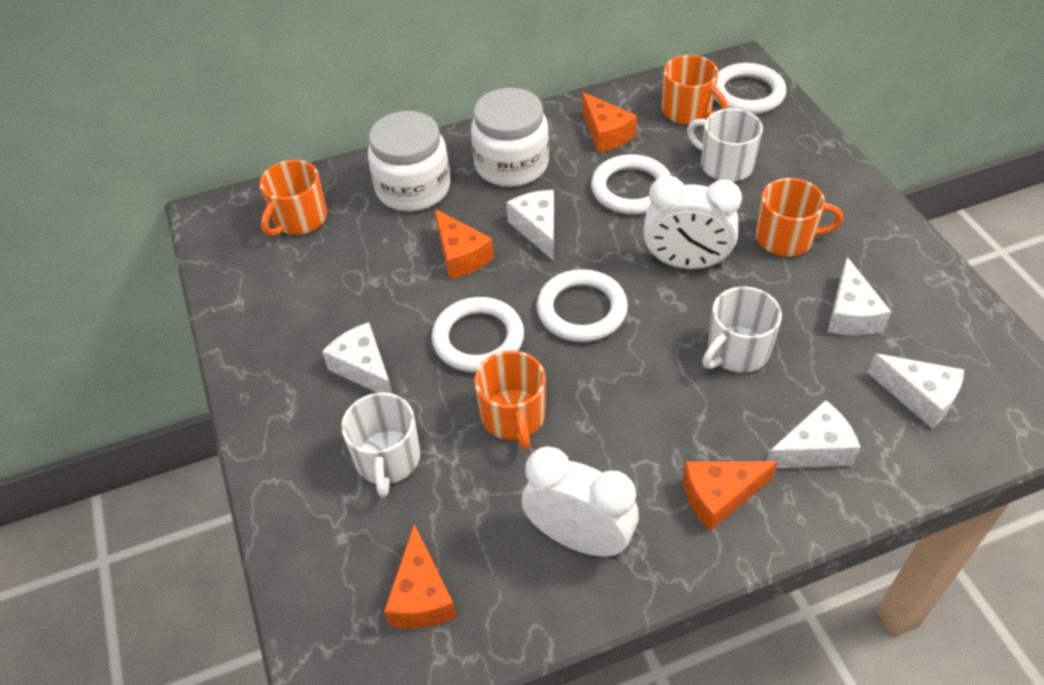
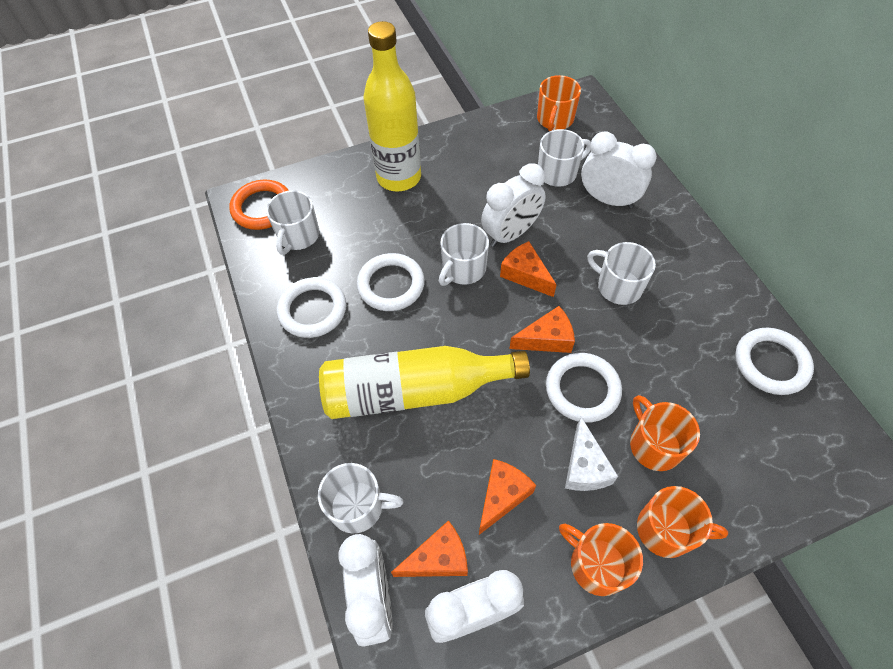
orange ring: 0 -> 1
white cheese: 5 -> 1
white clock: 2 -> 4
white jar: 2 -> 0
white mug: 3 -> 5
yellow bottle: 0 -> 2

